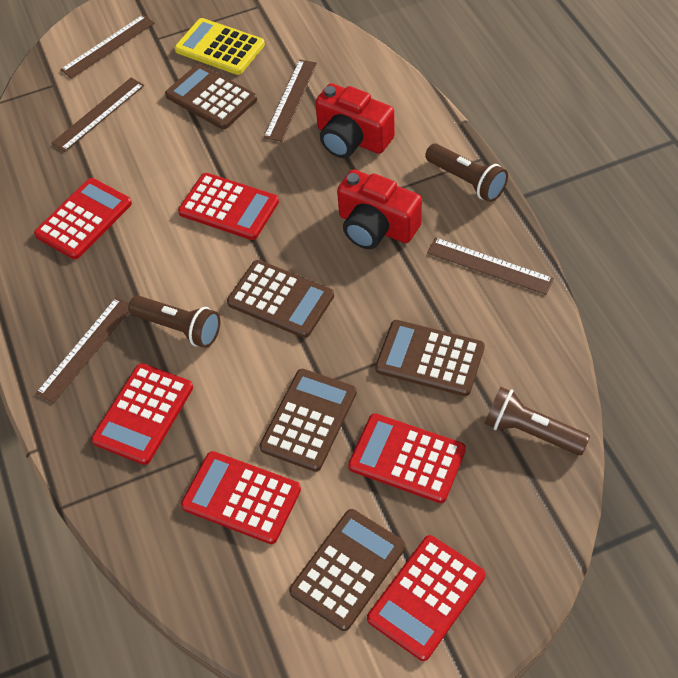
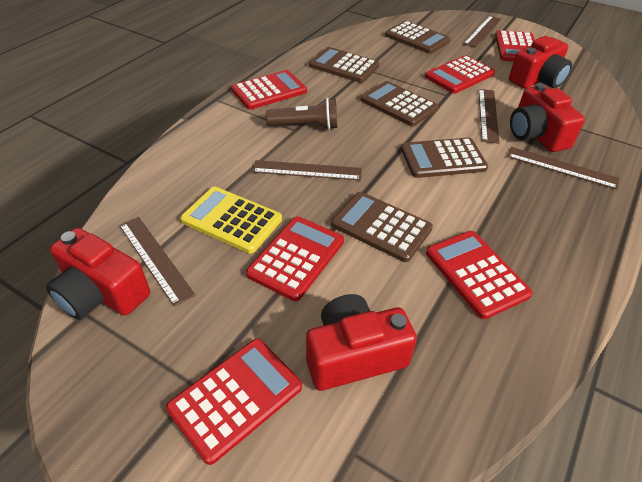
brown flashlight: 3 -> 1
red camera: 2 -> 4

